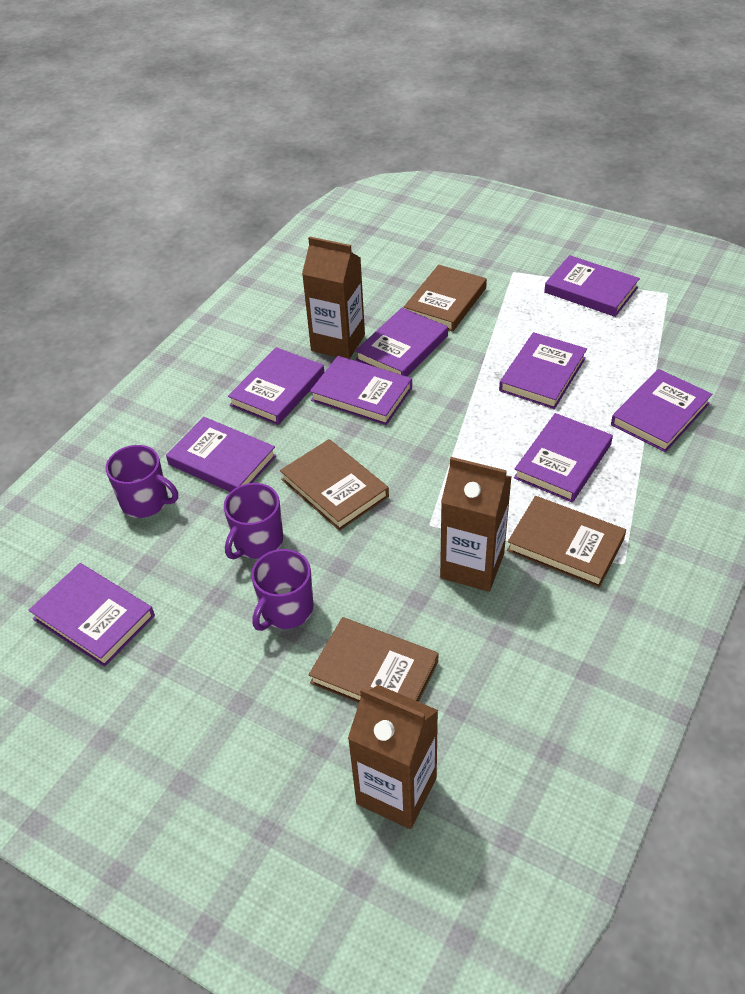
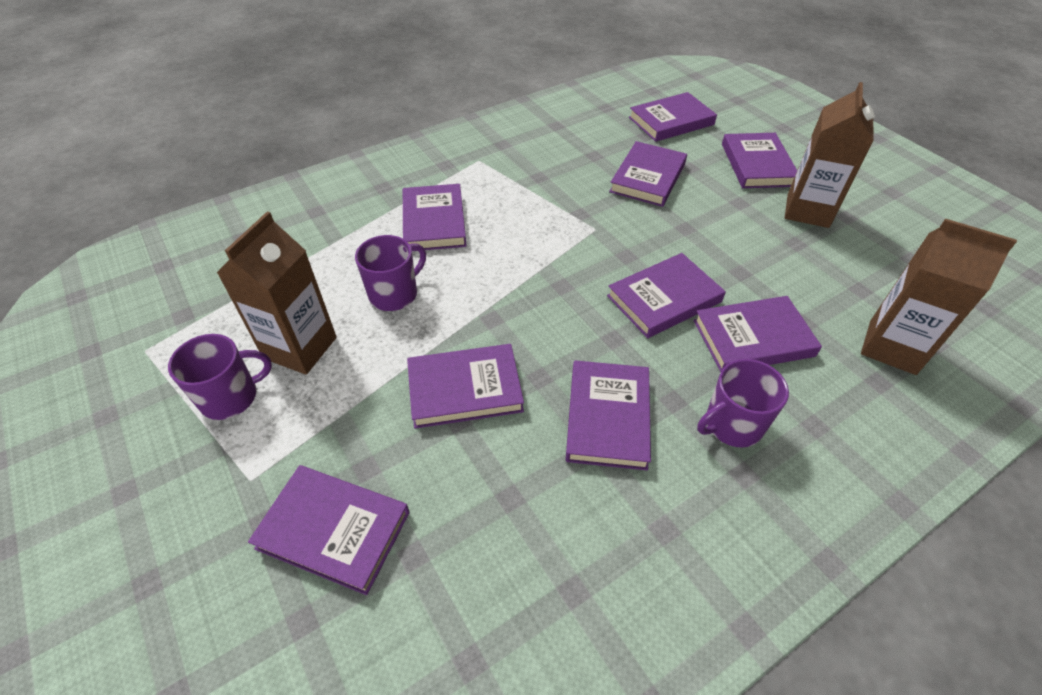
brown book: 4 -> 0

